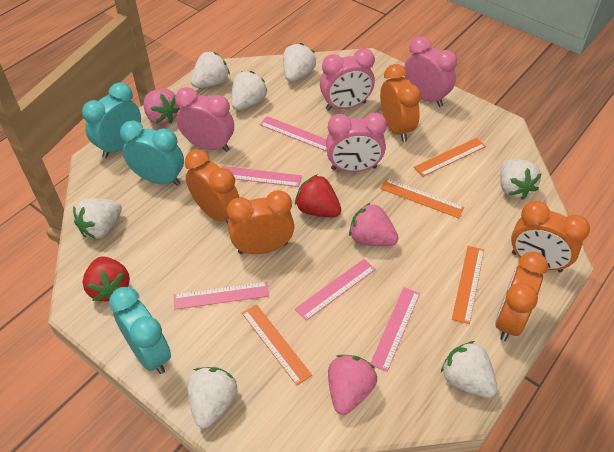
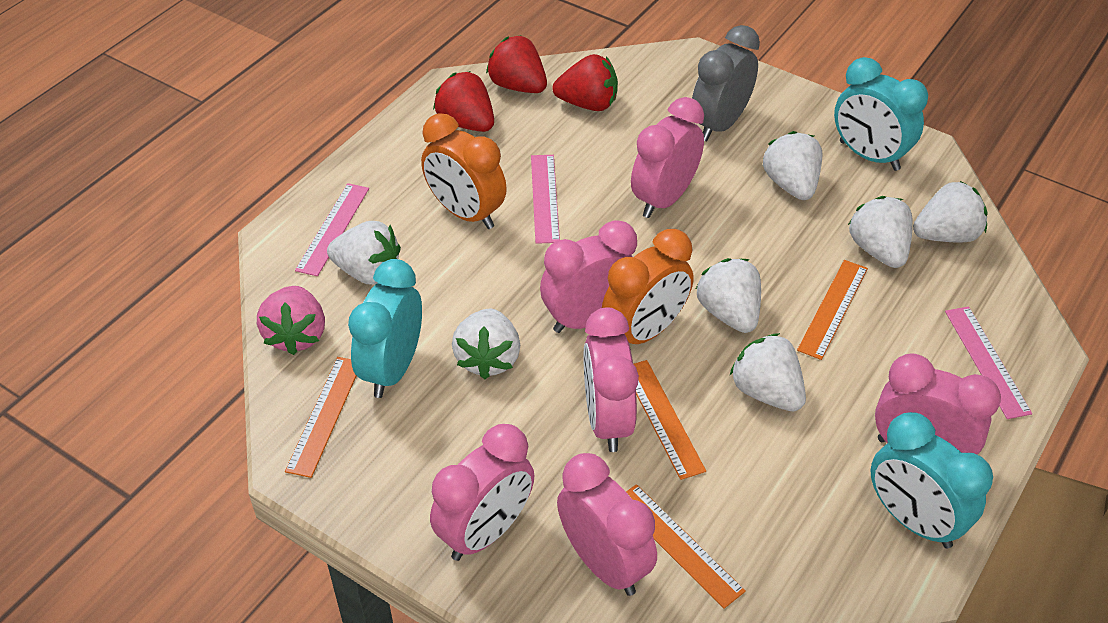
grey clock: 0 -> 1
orange clock: 5 -> 2
pink clock: 4 -> 6
pink ruler: 5 -> 3
pink strawberry: 3 -> 1
red strawberry: 2 -> 3

